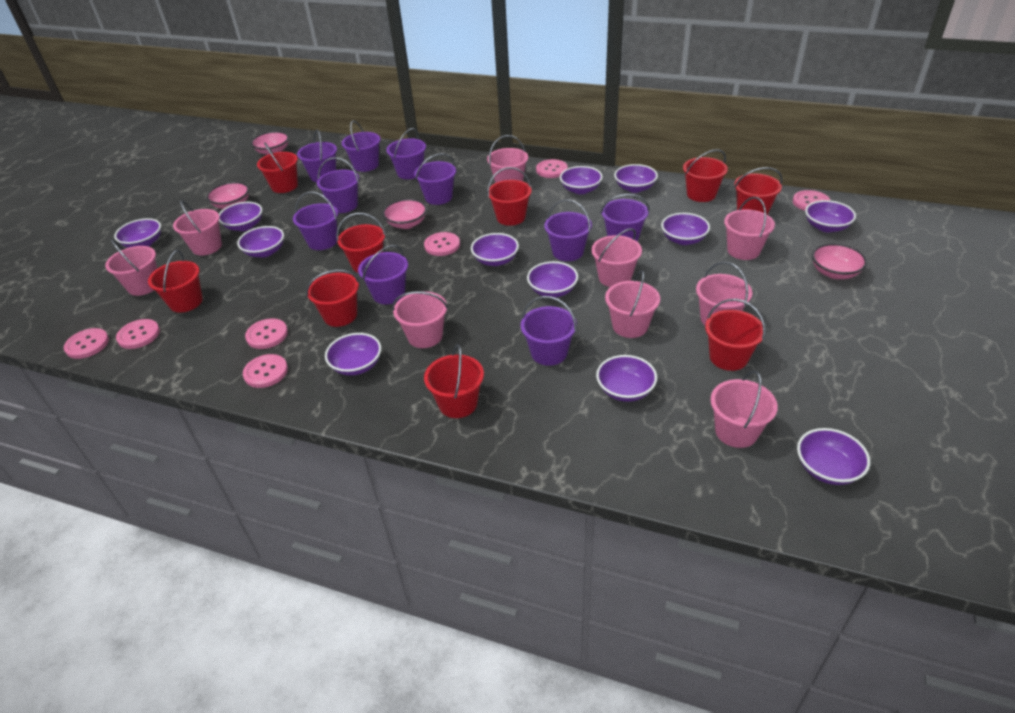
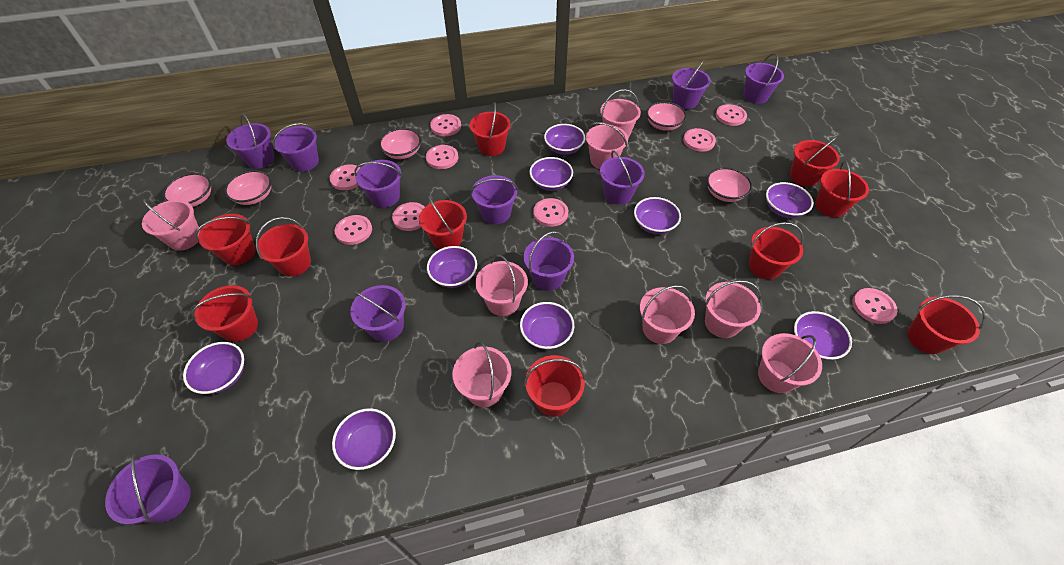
pink bowl: 4 -> 5
pink bucket: 9 -> 8
pink button: 7 -> 9
purple bowl: 12 -> 9
red bucket: 9 -> 10

